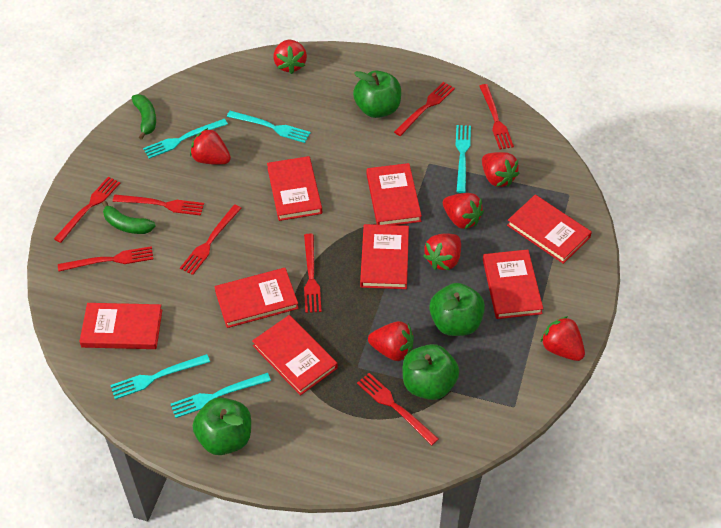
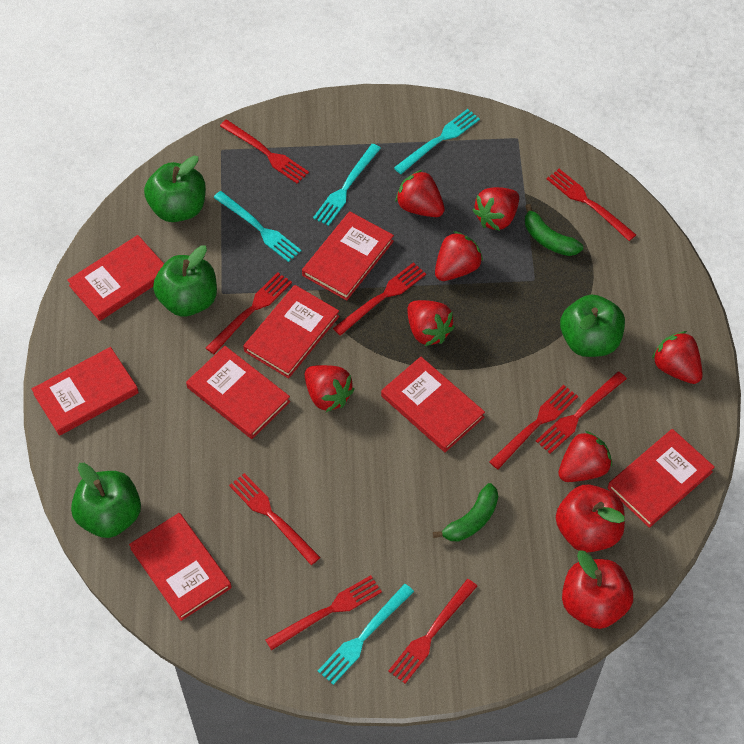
red apple: 0 -> 2
red fork: 8 -> 9
turquoise fork: 5 -> 4

